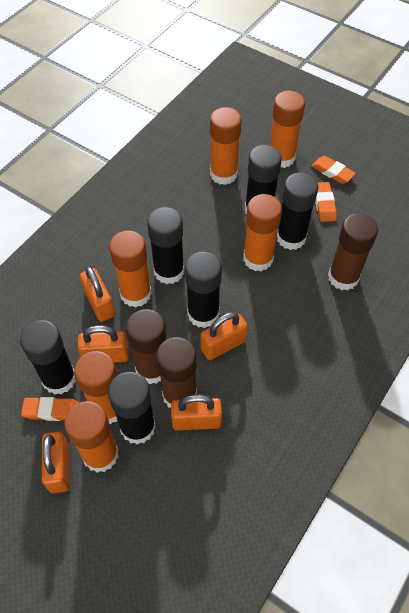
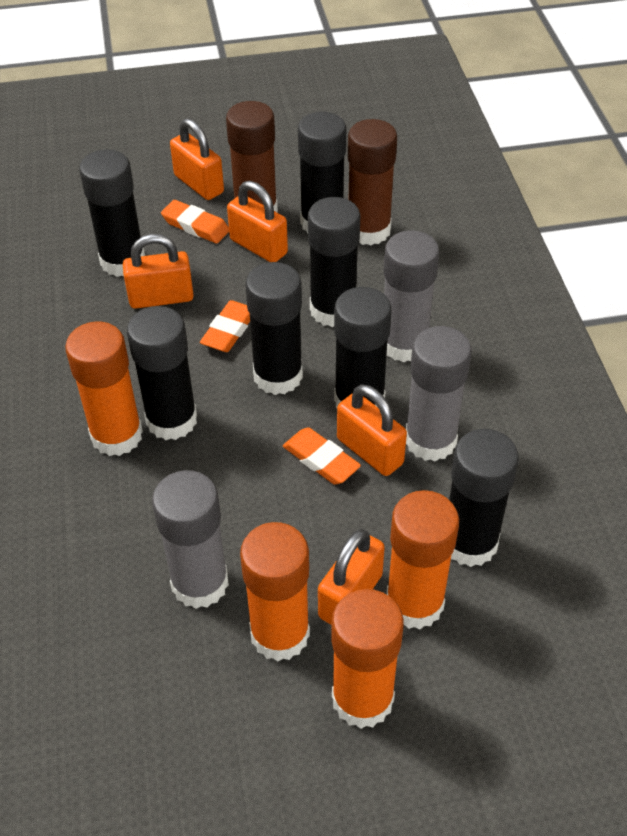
black glue stick: 6 -> 7
brown glue stick: 3 -> 2
grey glue stick: 0 -> 3
orange glue stick: 6 -> 4

